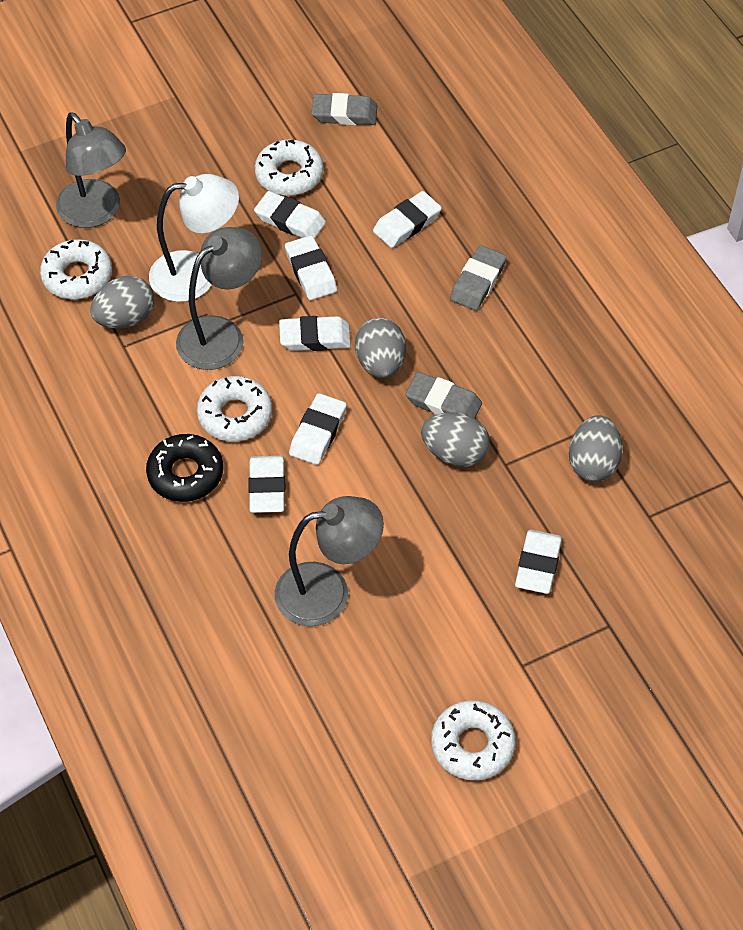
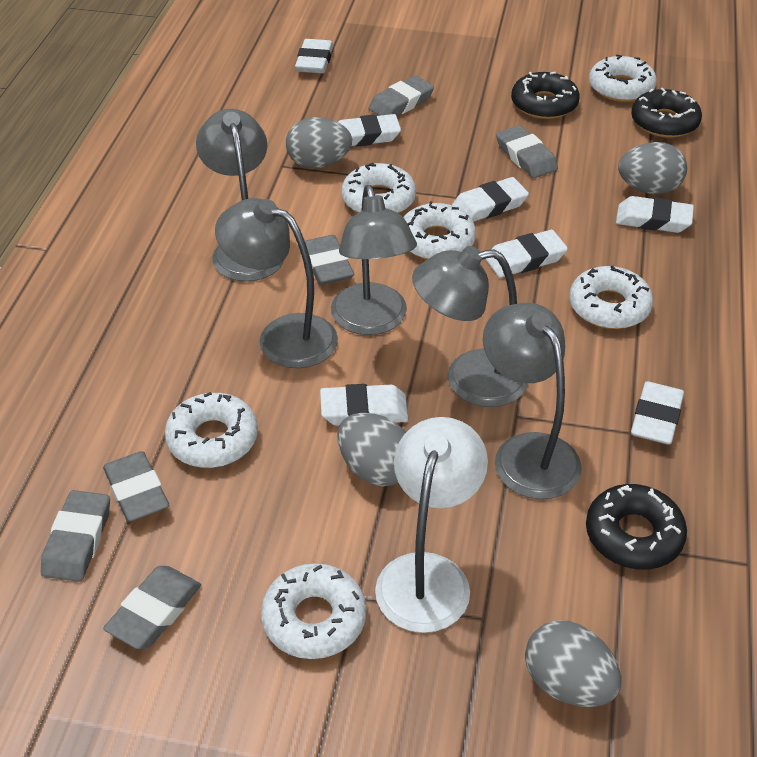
black donut: 1 -> 3
grey eraser: 3 -> 6
grey lamp: 3 -> 5
white donut: 4 -> 6

